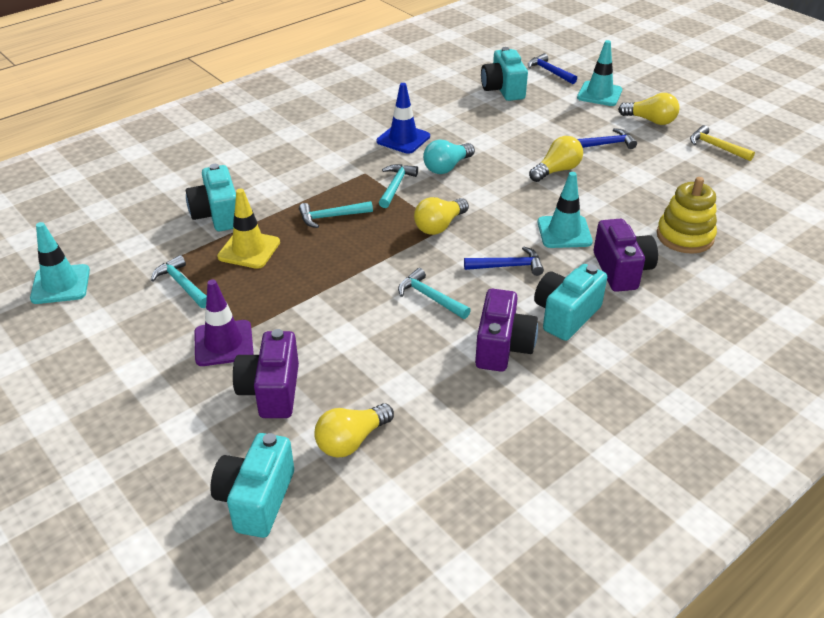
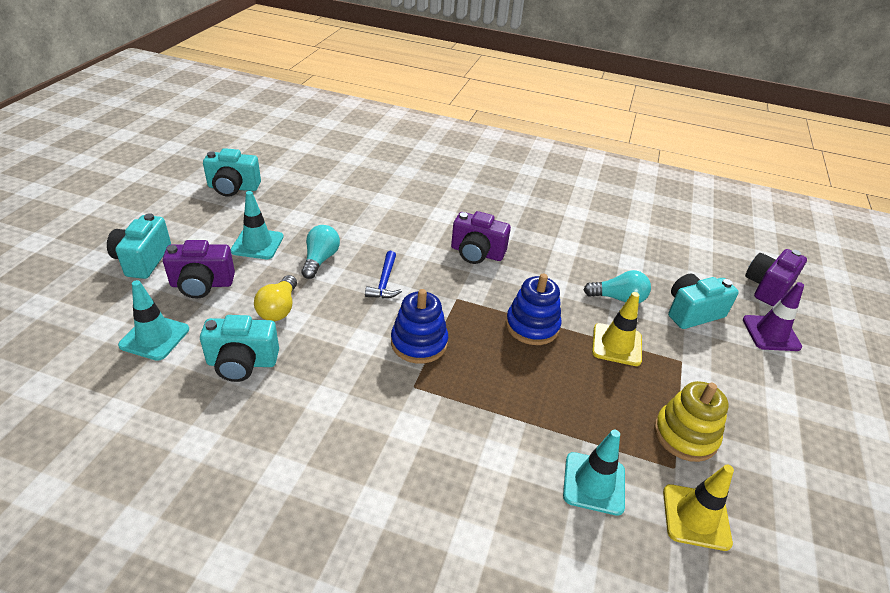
blue hammer: 3 -> 1
blue stacking toy: 0 -> 2
blue traffic cone: 1 -> 0
turquoise hammer: 4 -> 0
turquoise light bulb: 1 -> 2
yellow hammer: 1 -> 0
yellow light bulb: 4 -> 1
yellow traffic cone: 1 -> 2

